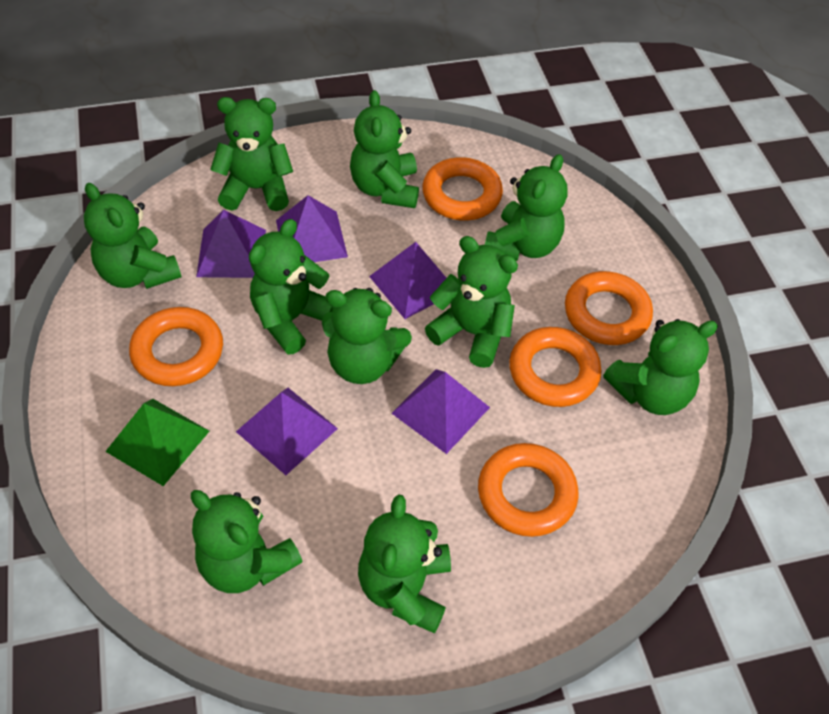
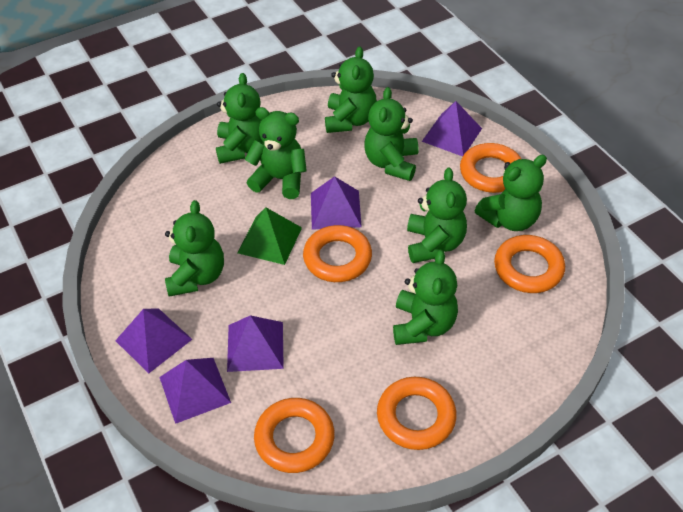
green teddy bear: 10 -> 8

